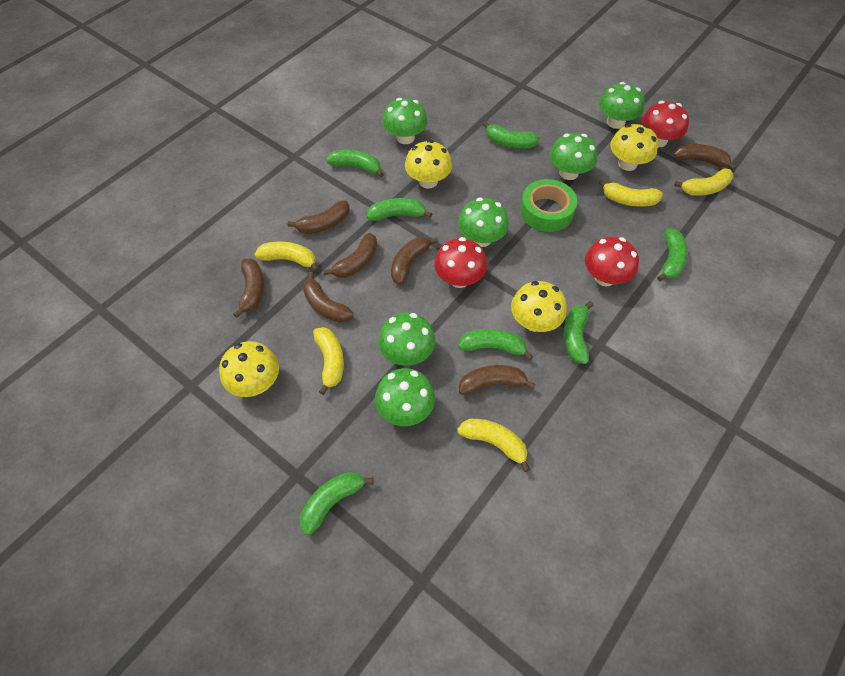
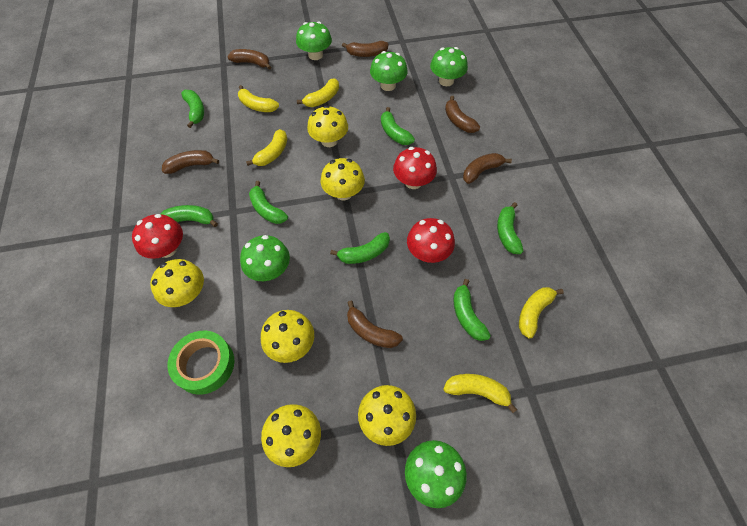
brown banana: 7 -> 6
green mushroom: 6 -> 5
yellow mushroom: 4 -> 6

